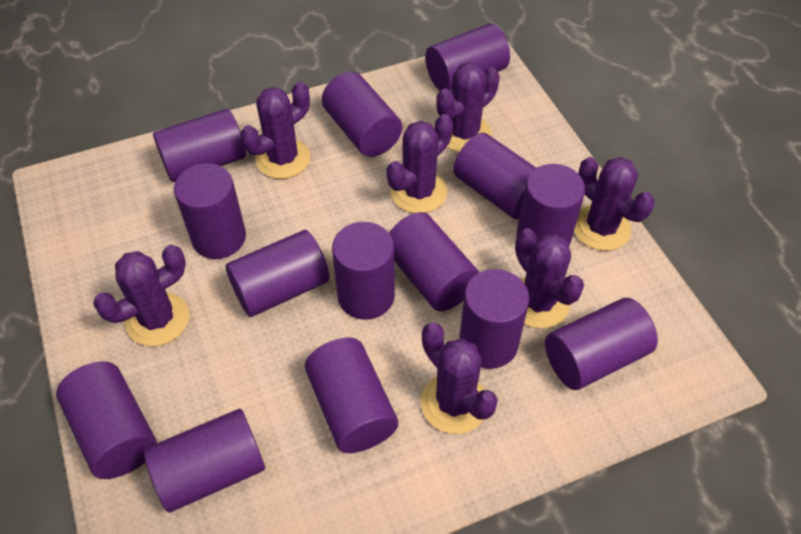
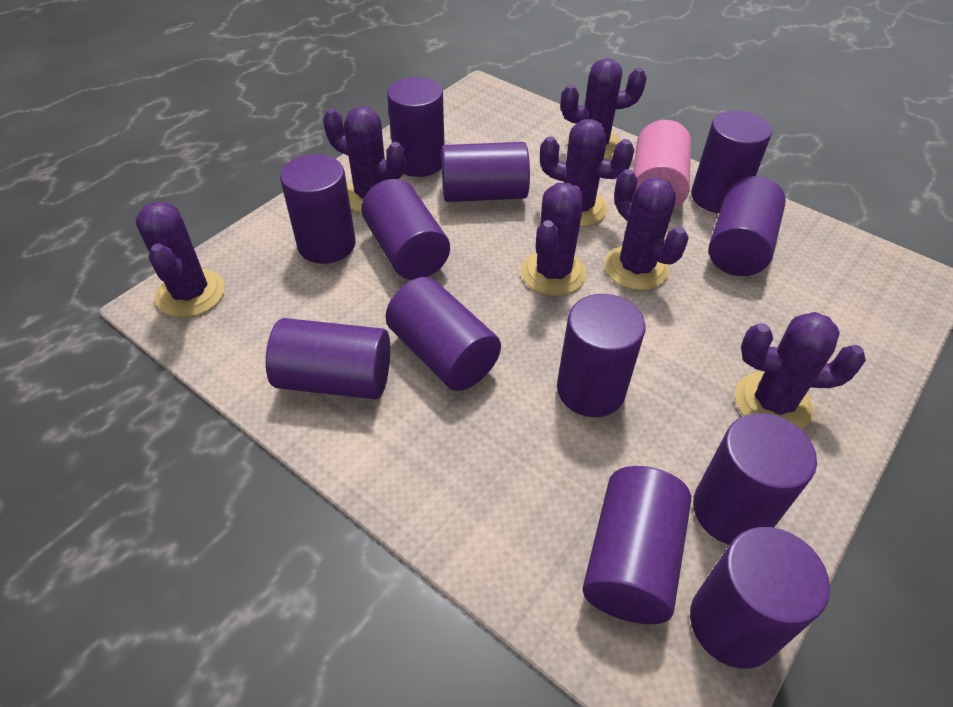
pink cylinder: 0 -> 1
purple cylinder: 14 -> 12

